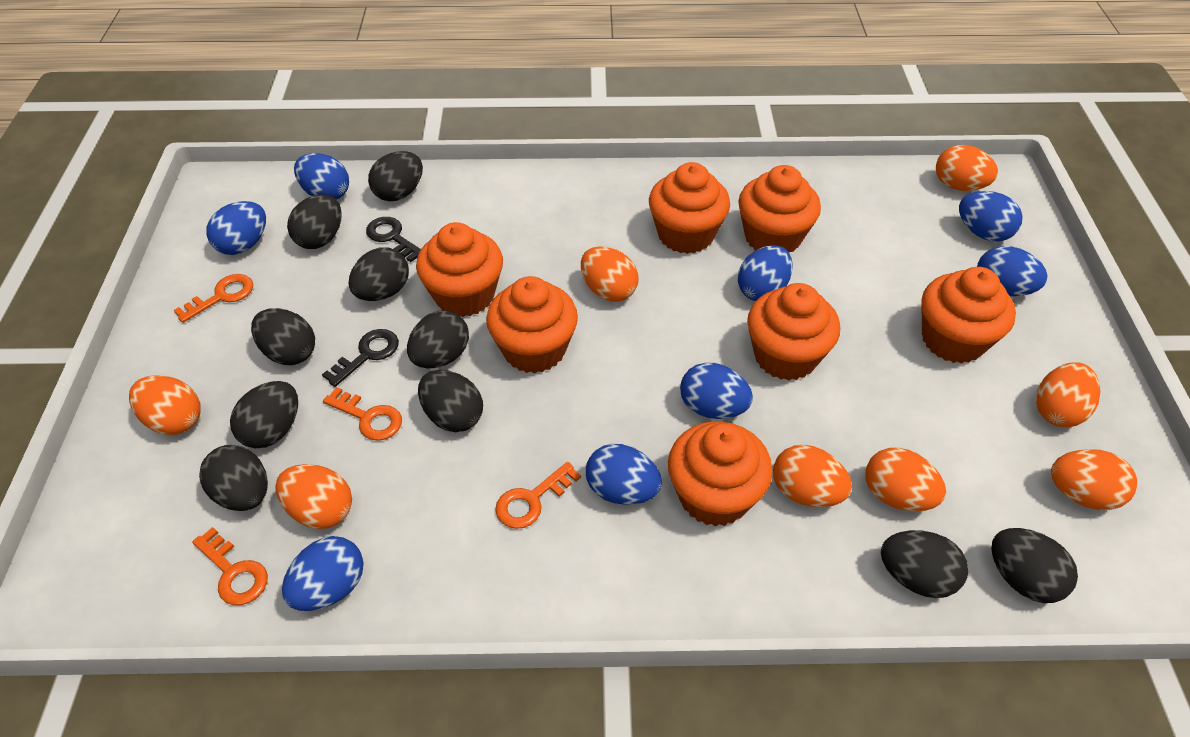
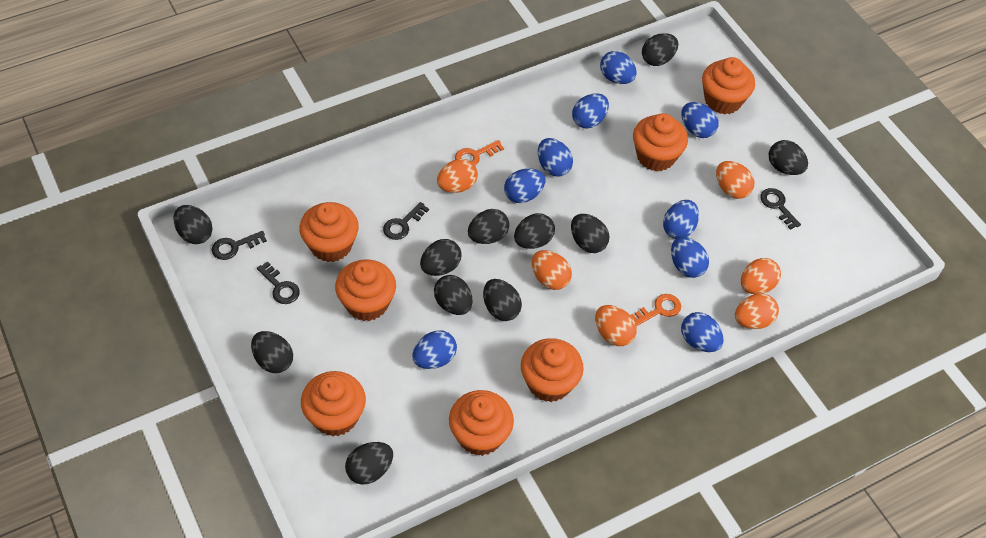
black egg: 10 -> 11
black key: 2 -> 4
blue egg: 8 -> 9
orange egg: 8 -> 6
orange key: 4 -> 2

